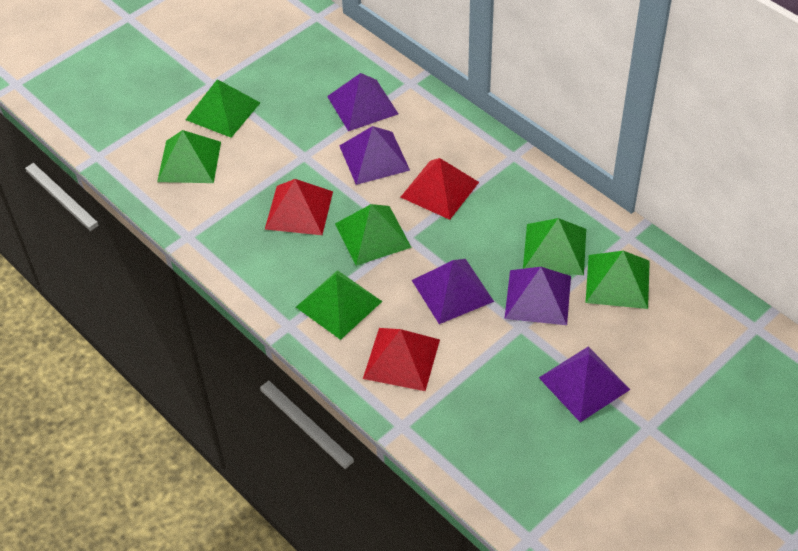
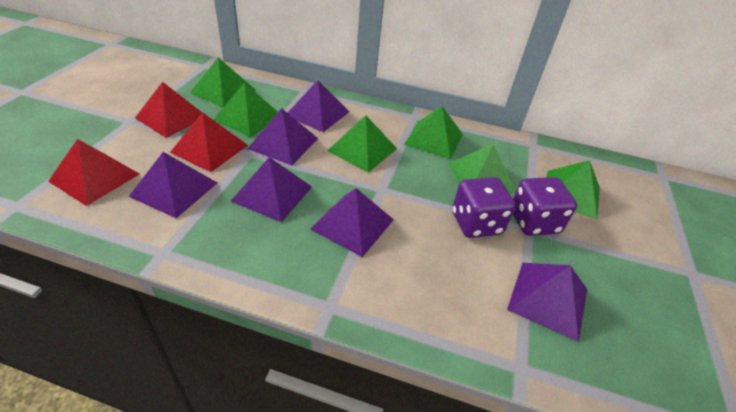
purple dice: 0 -> 2
purple pyramid: 5 -> 6

